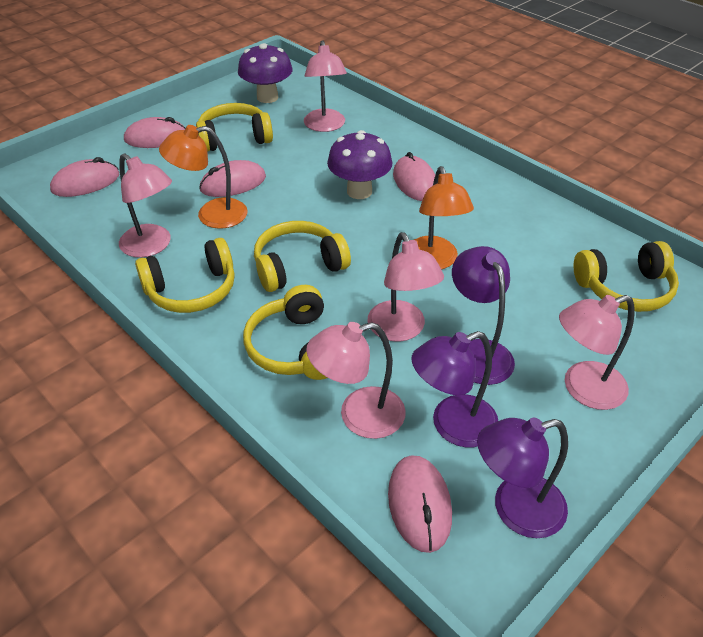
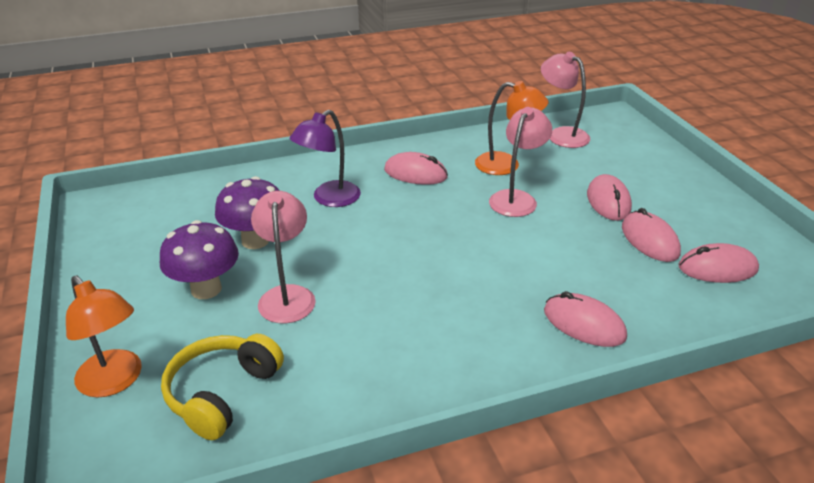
pink lamp: 5 -> 3
purple lamp: 3 -> 1
yellow headphones: 5 -> 1

